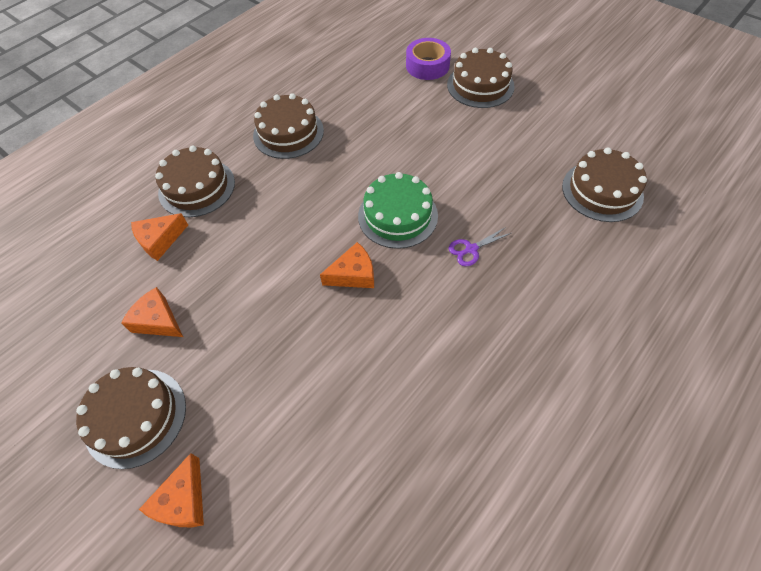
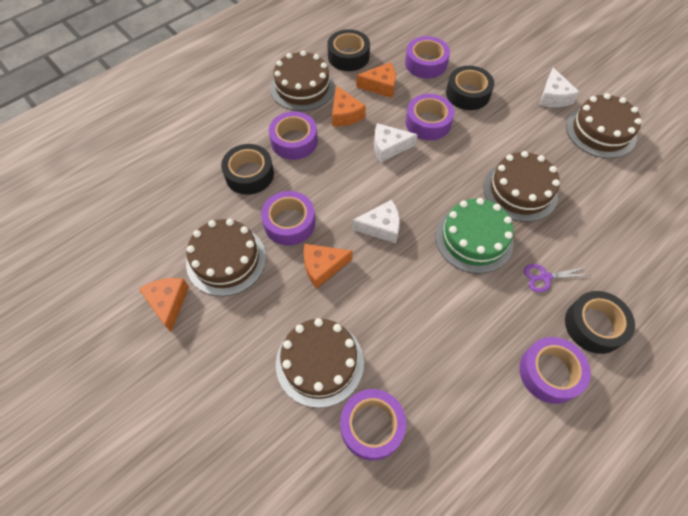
black tape: 0 -> 4
purple tape: 1 -> 6
white cheese: 0 -> 3

